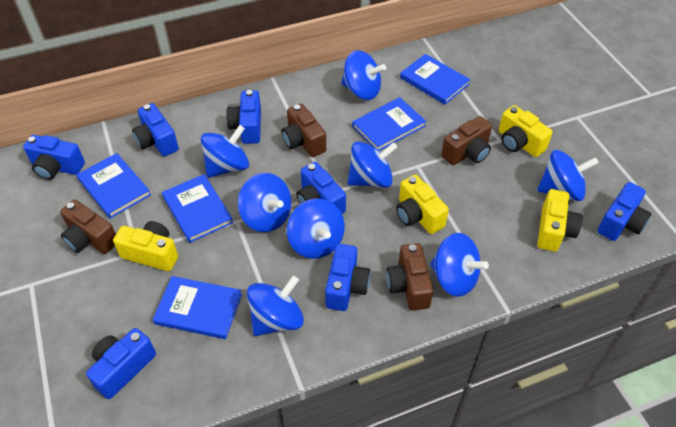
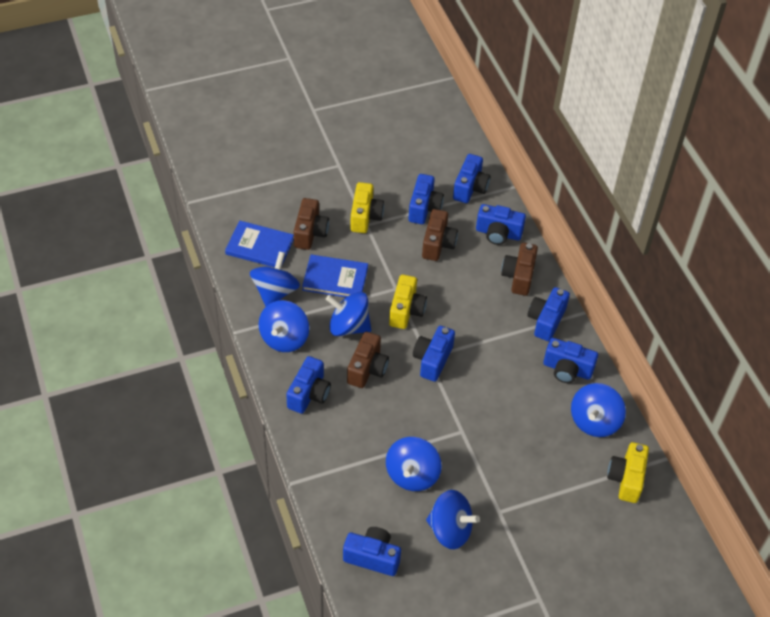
blue book: 5 -> 2
blue camera: 7 -> 8
blue spinning top: 8 -> 6
yellow camera: 4 -> 3

